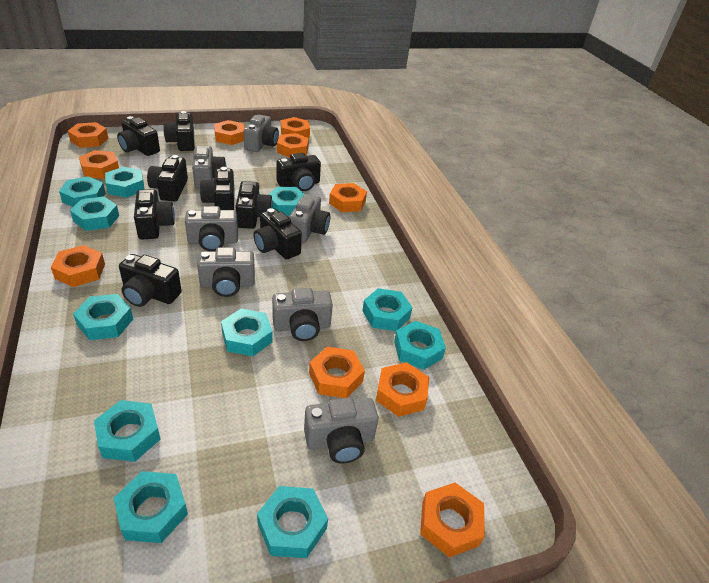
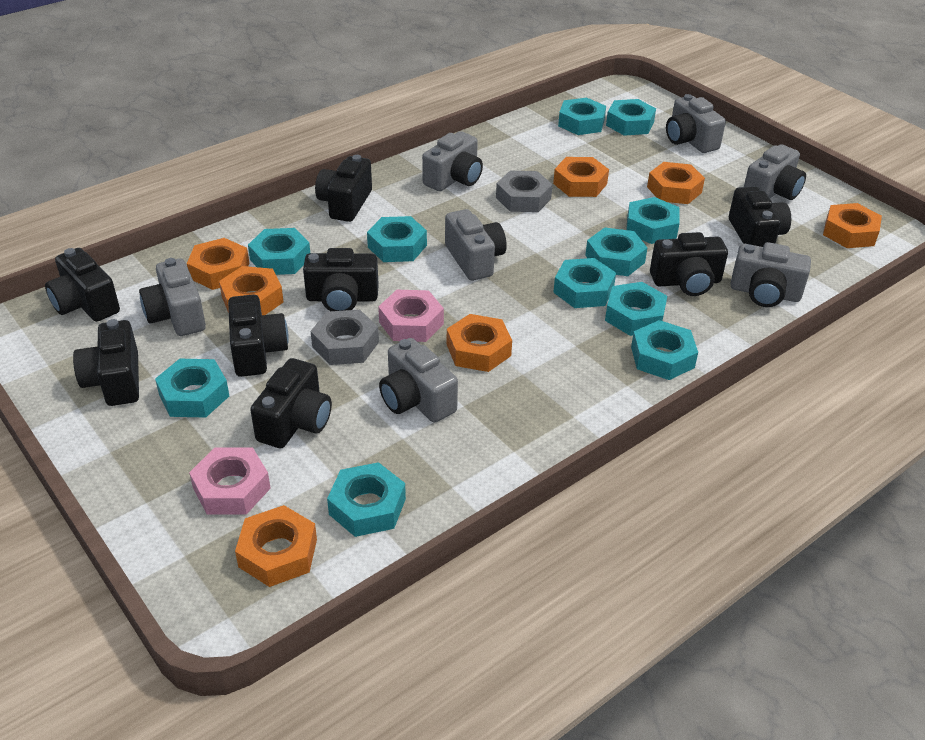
black camera: 9 -> 8
grey nut: 0 -> 2
orange nut: 10 -> 7
pink nut: 0 -> 2

